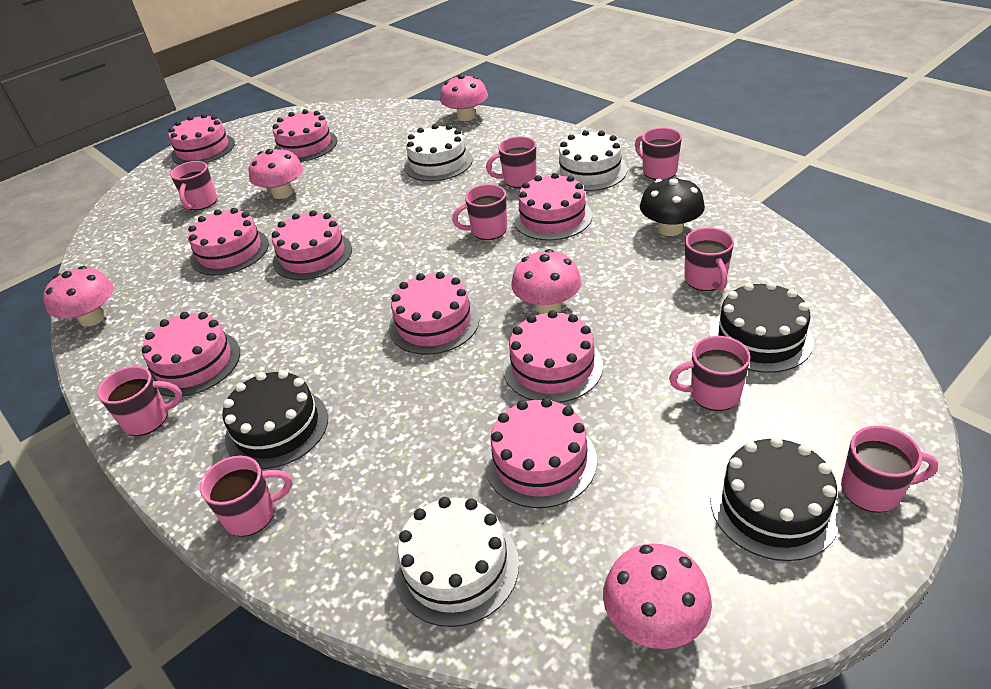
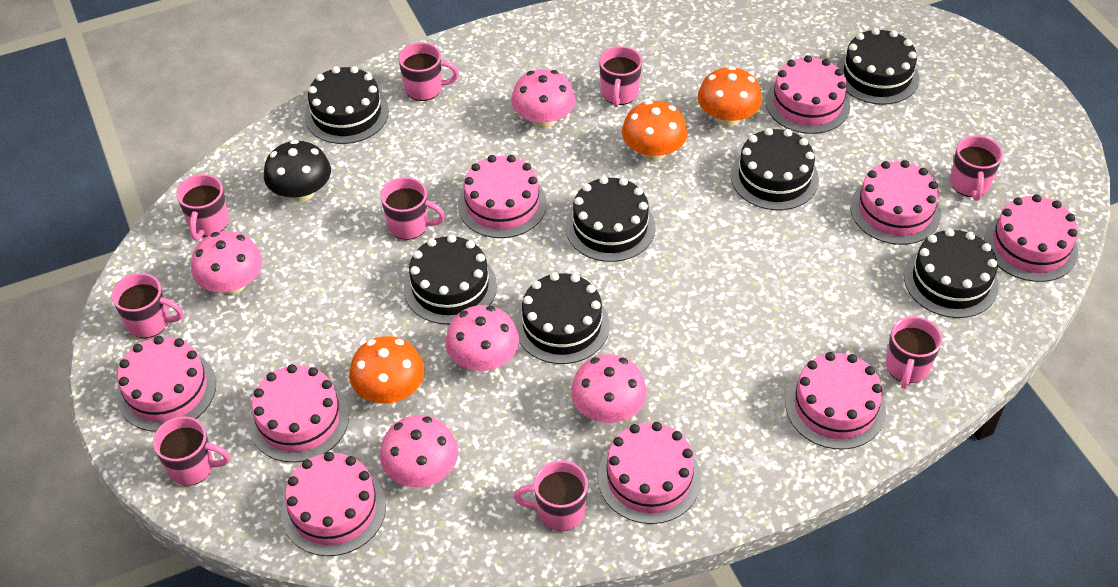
black cake: 3 -> 7
orange mushroom: 0 -> 3
white cake: 3 -> 0

